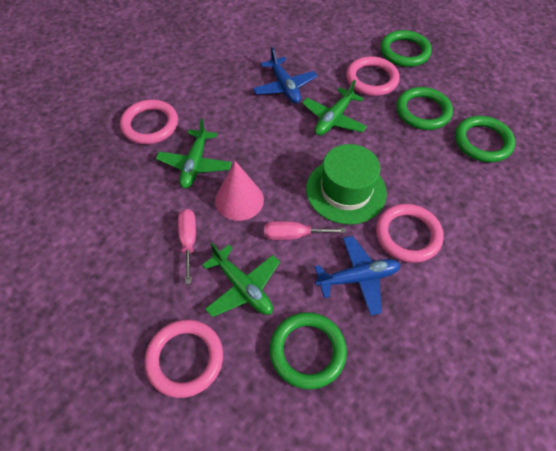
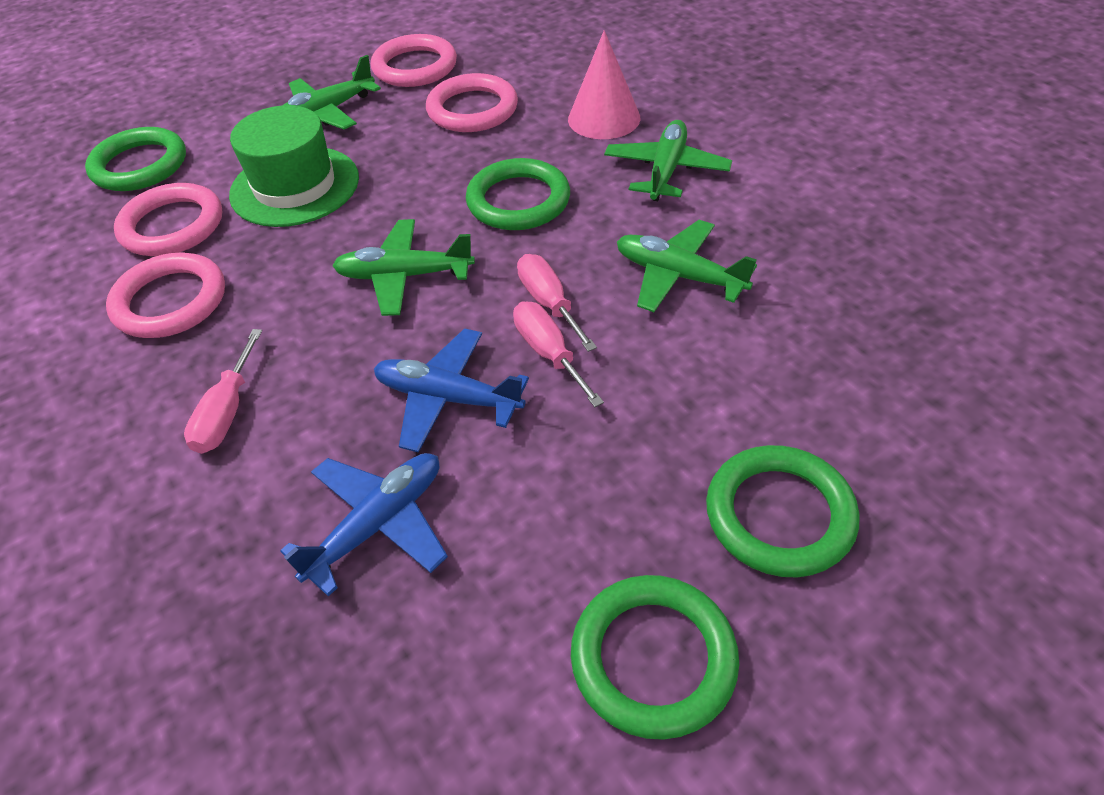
green plane: 3 -> 4
pink screwdriver: 2 -> 3

